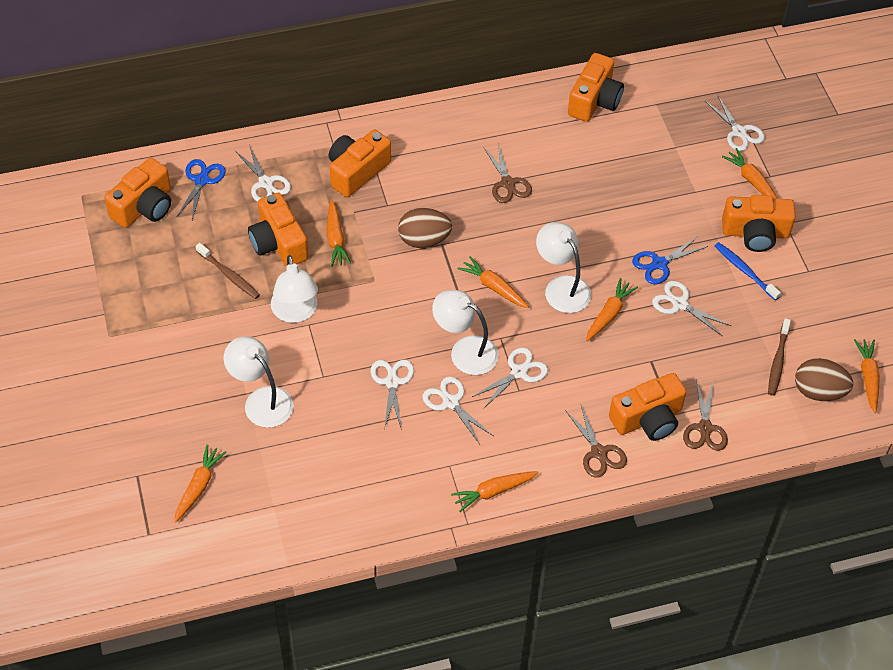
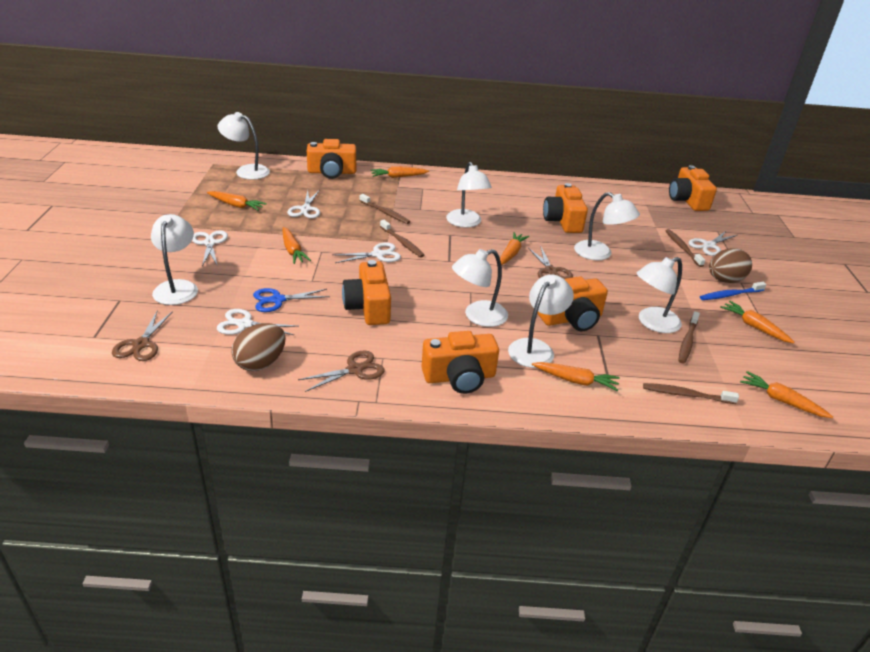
blue scissors: 2 -> 1
brown toothbrush: 2 -> 5
white lamp: 4 -> 7
white scissors: 6 -> 5

